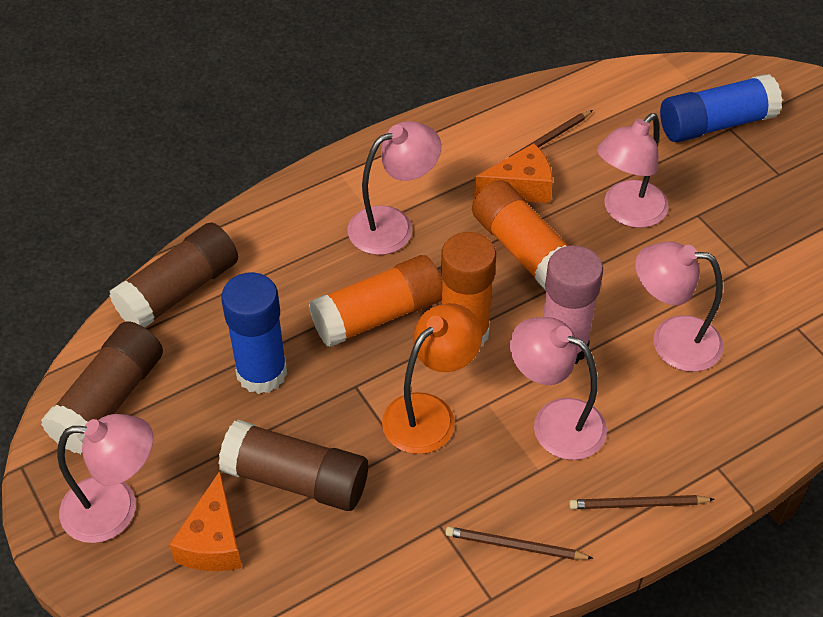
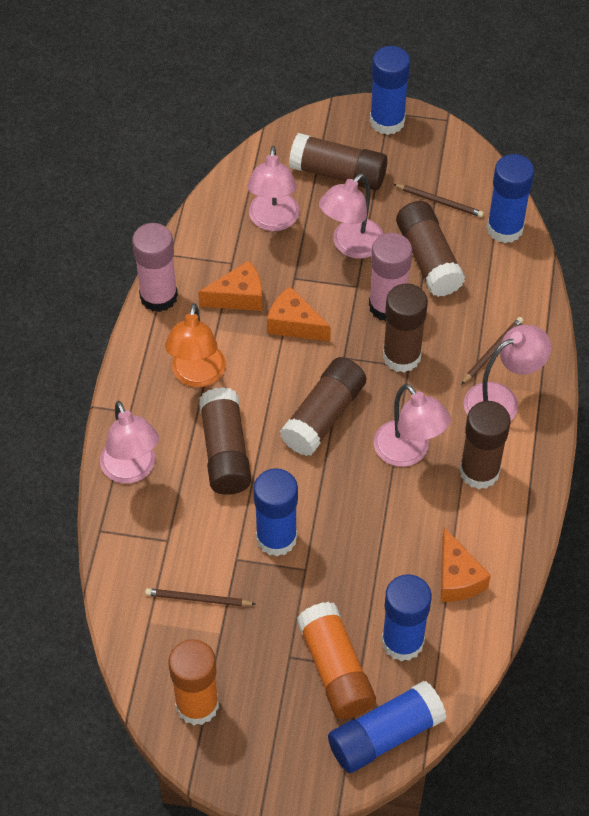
blue glue stick: 2 -> 5
brown glue stick: 3 -> 6
orange cheese: 2 -> 3
orange glue stick: 3 -> 2
pink glue stick: 1 -> 2

